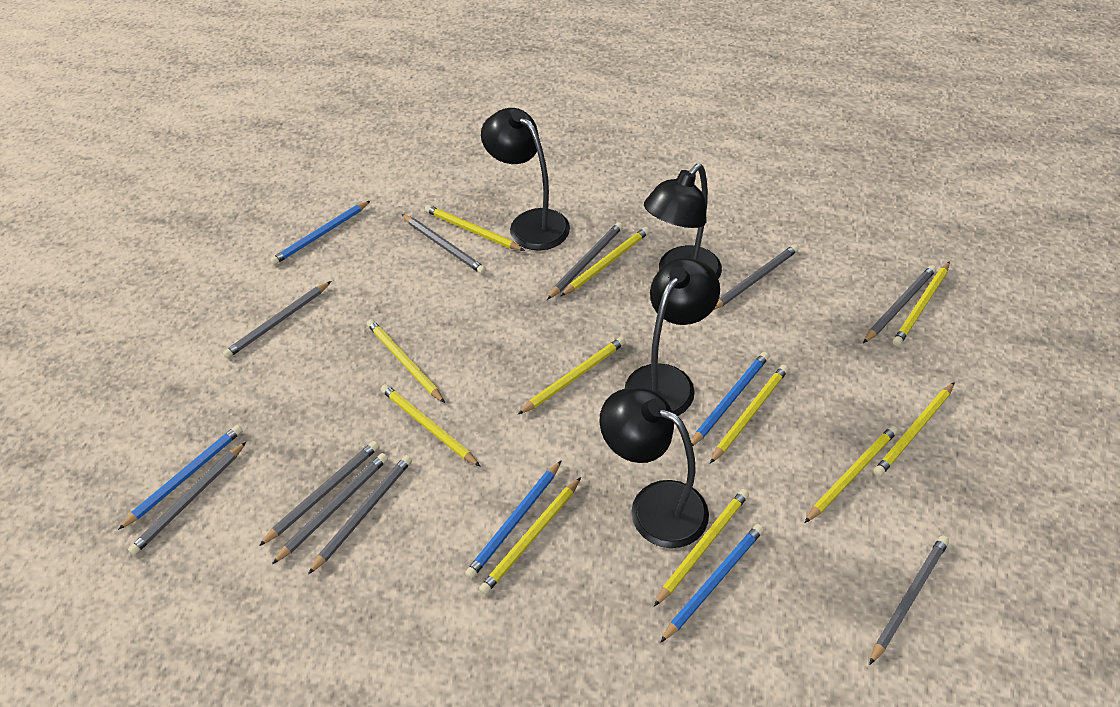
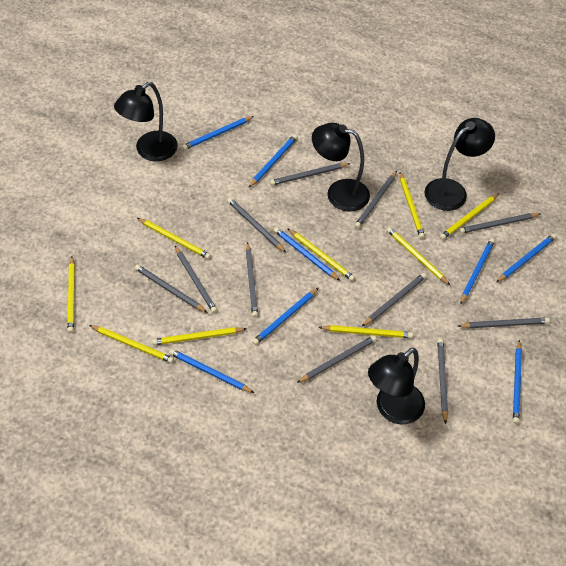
blue pencil: 5 -> 8
grey pencil: 10 -> 11
yellow pencil: 11 -> 9

